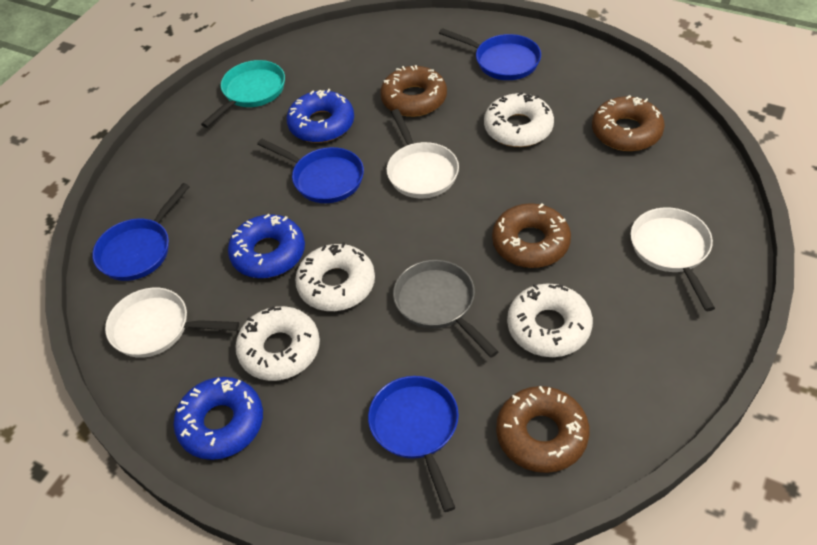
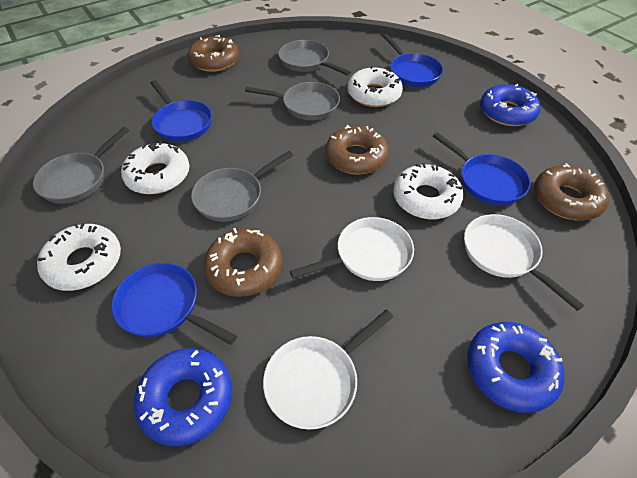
grey pan: 1 -> 4
turquoise pan: 1 -> 0

